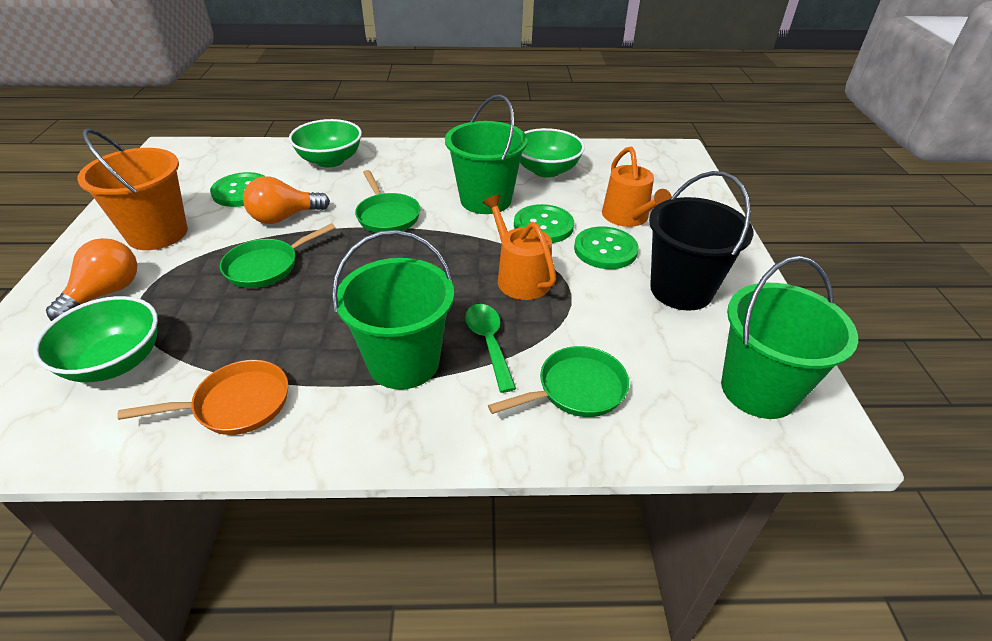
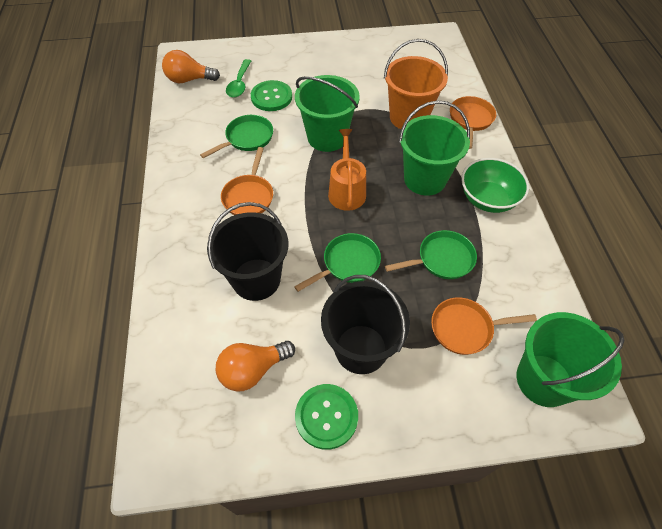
black bucket: 1 -> 2
green bowl: 3 -> 1
green button: 3 -> 2
orange pan: 1 -> 3
orange watering can: 2 -> 1

